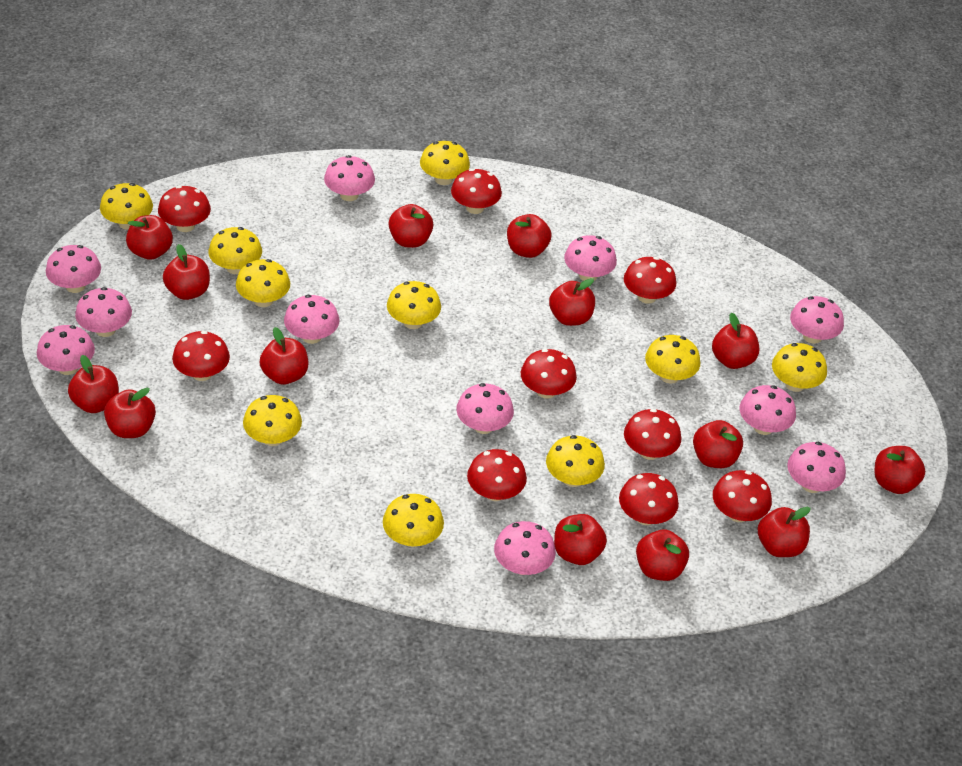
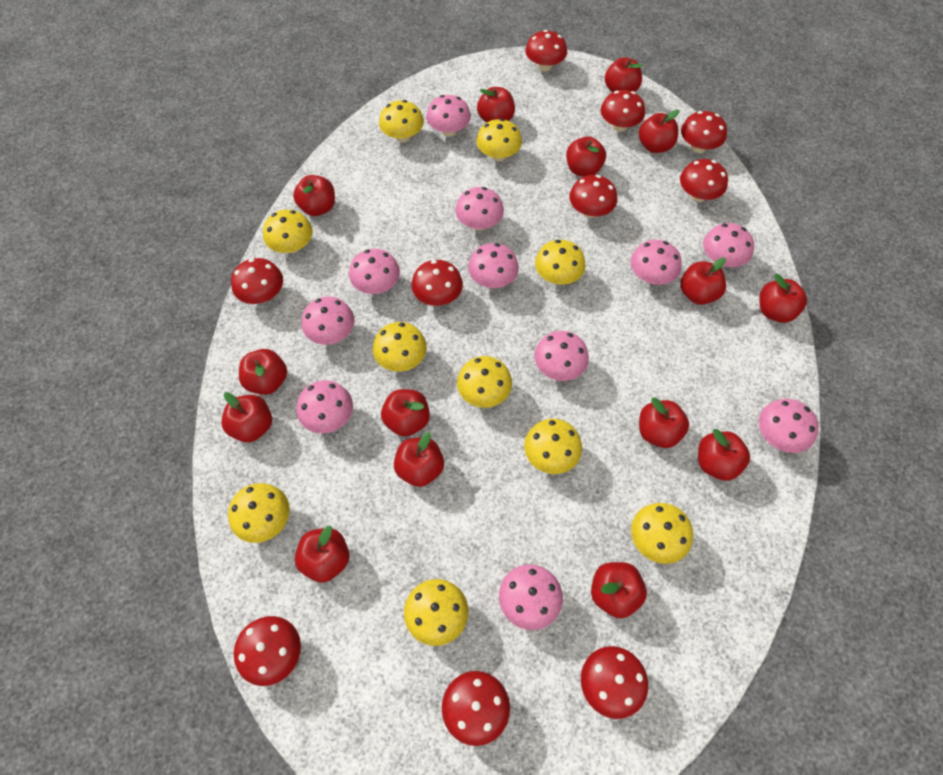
red apple: 14 -> 15
red mushroom: 9 -> 10

